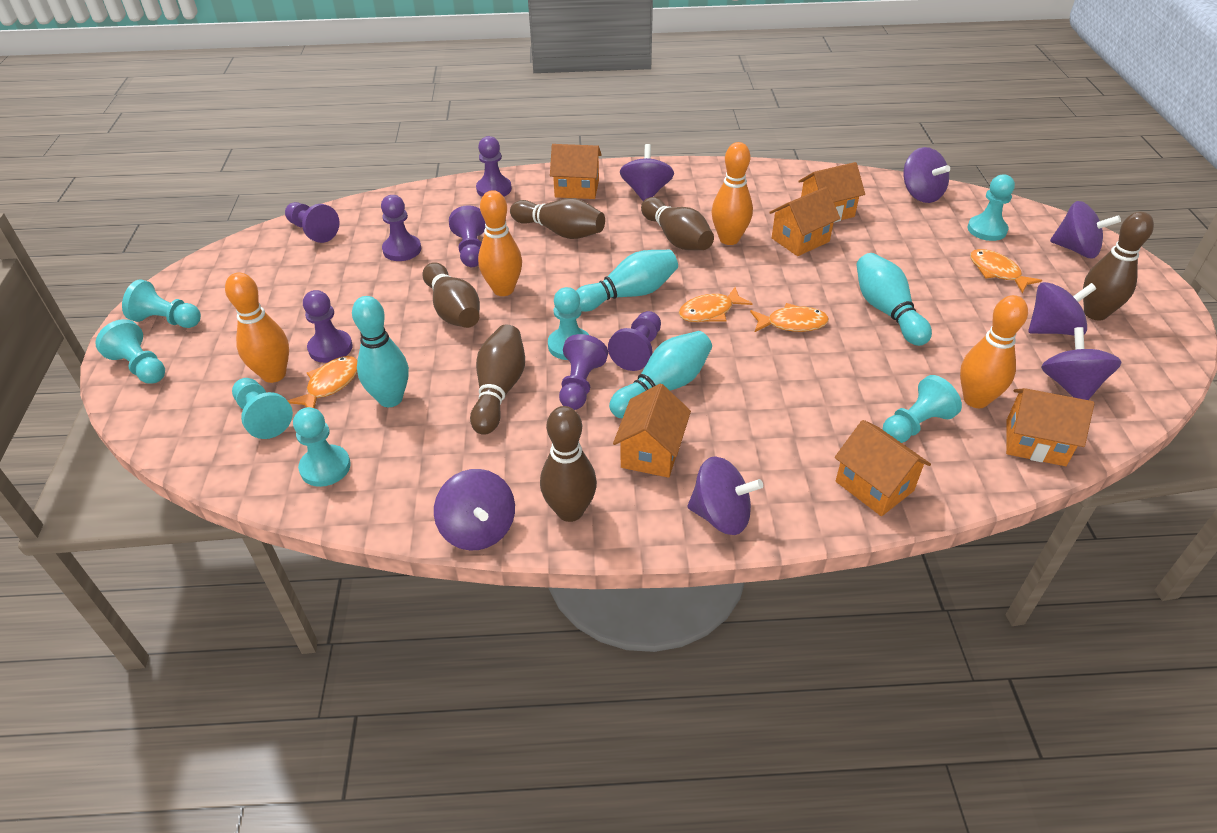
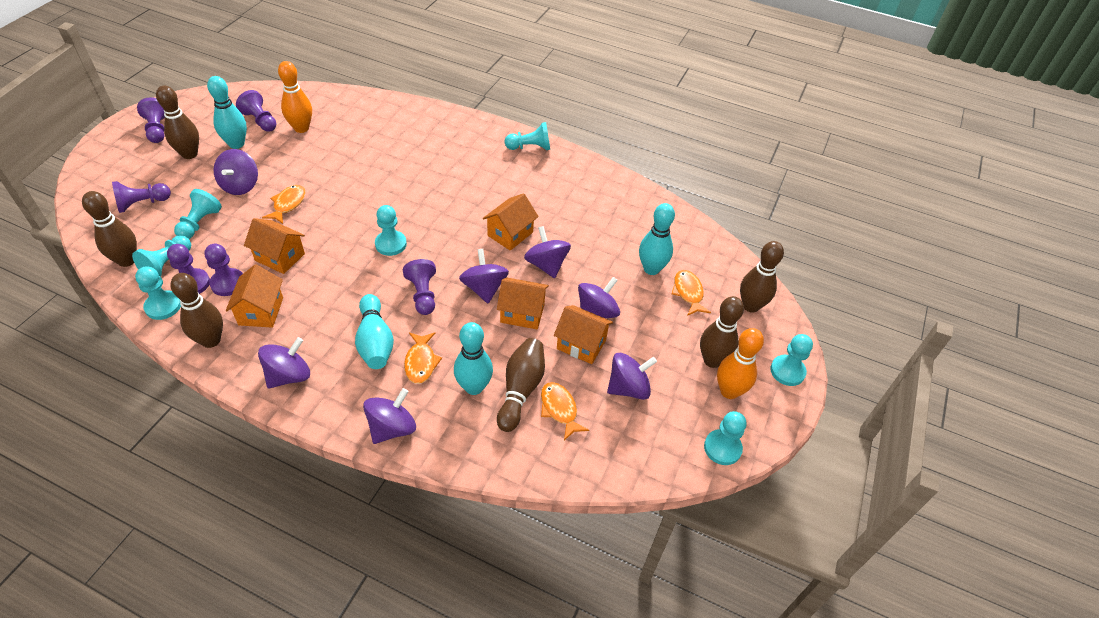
orange bowling pin: 4 -> 2
orange house: 6 -> 5
purple pawn: 7 -> 6

